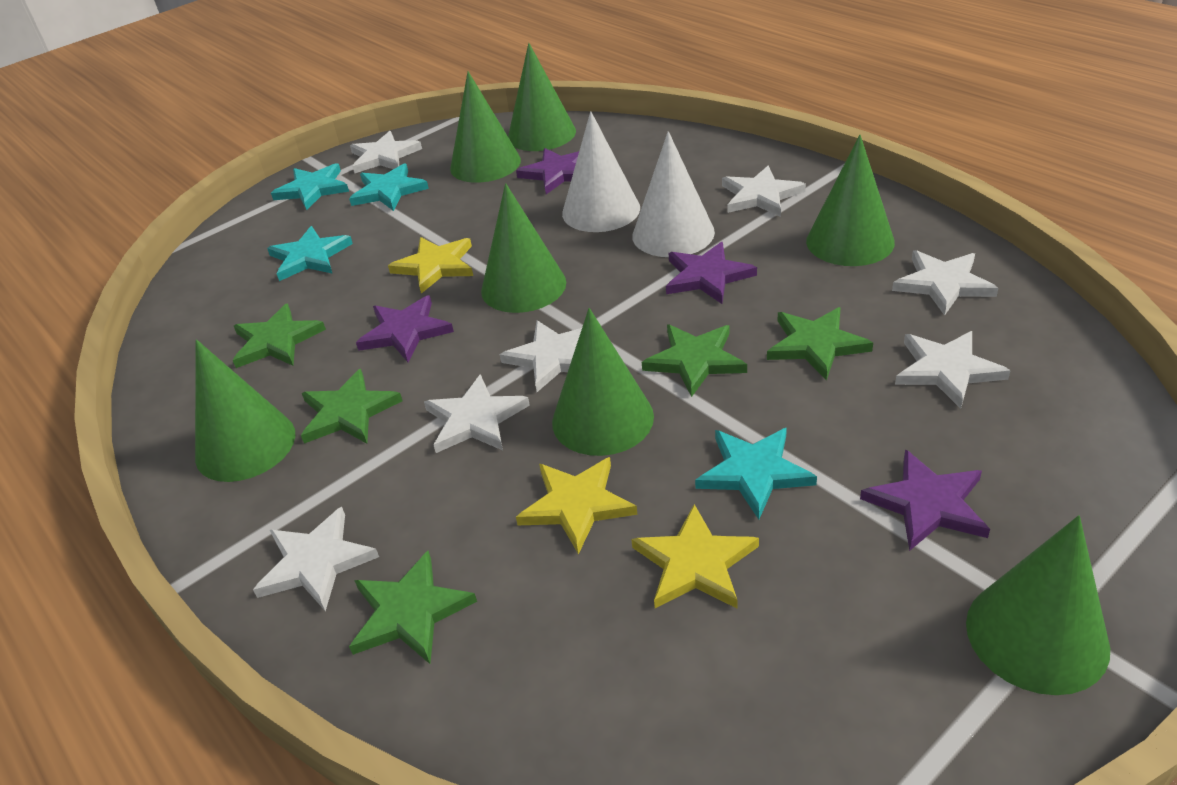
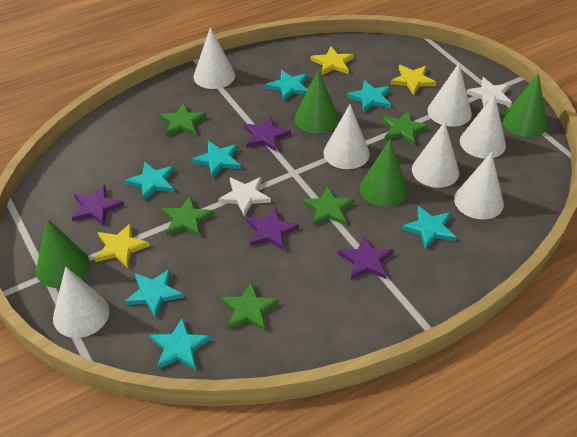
green cone: 7 -> 4
turquoise star: 4 -> 7
white cone: 2 -> 7
white star: 7 -> 2

